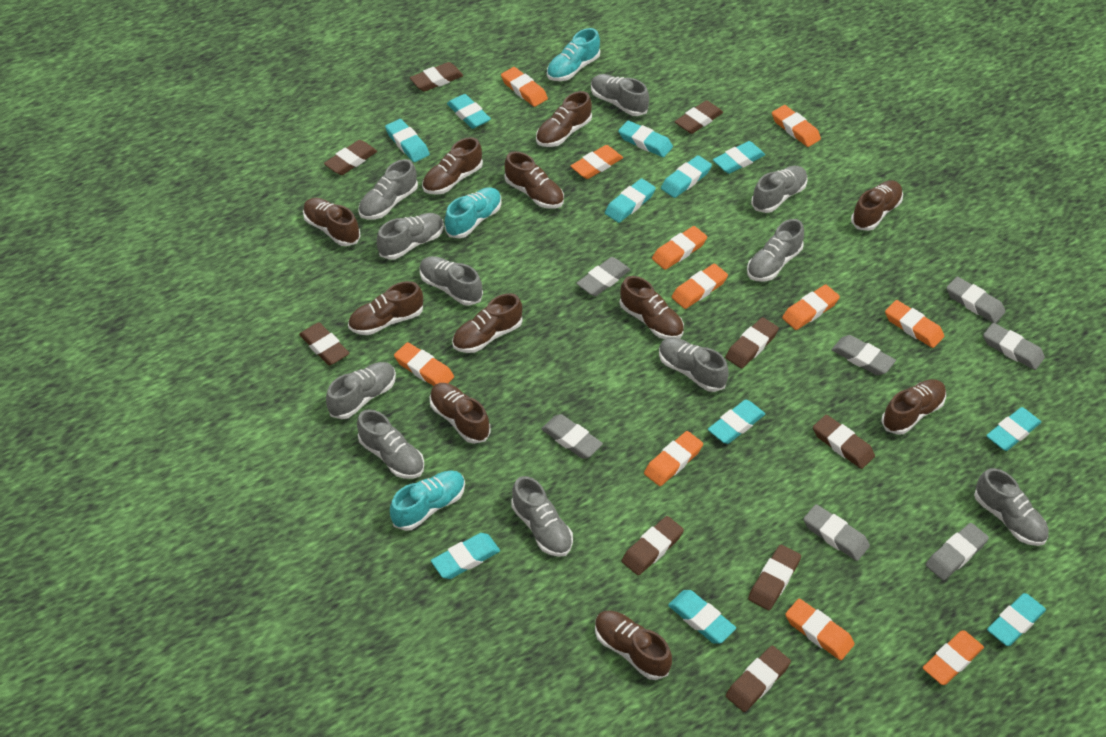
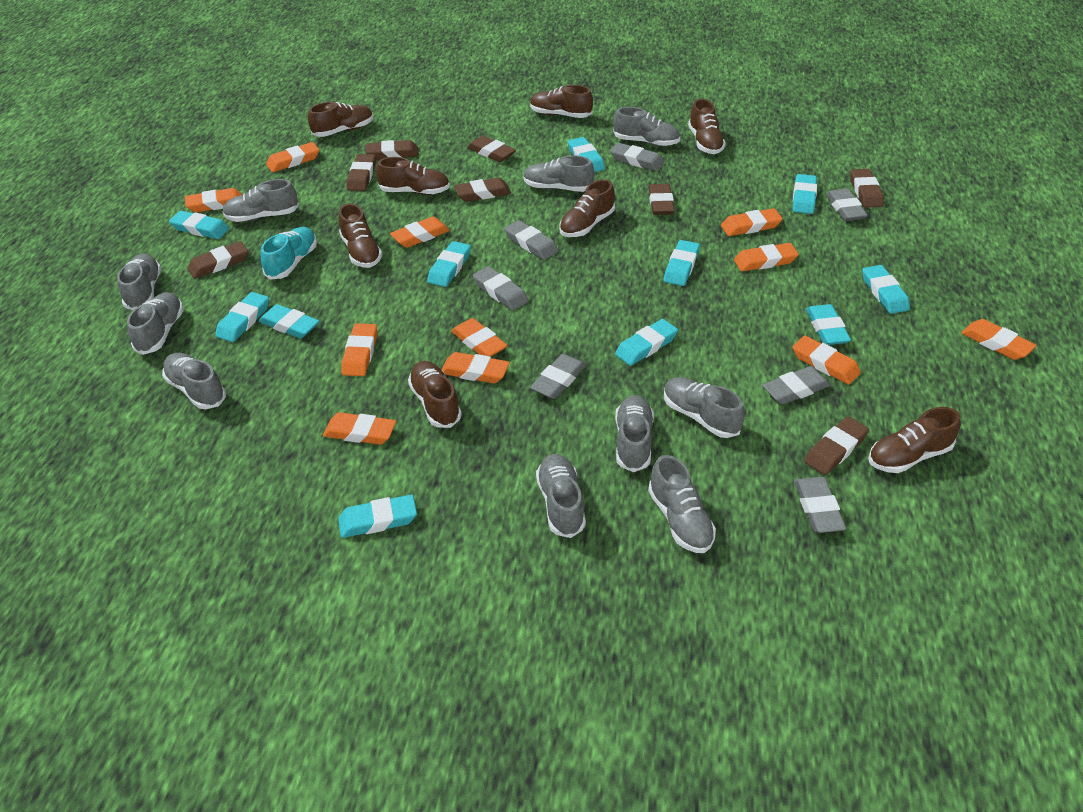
brown eraser: 9 -> 8
brown shoe: 11 -> 8
grey shoe: 11 -> 10
turquoise shoe: 3 -> 1

